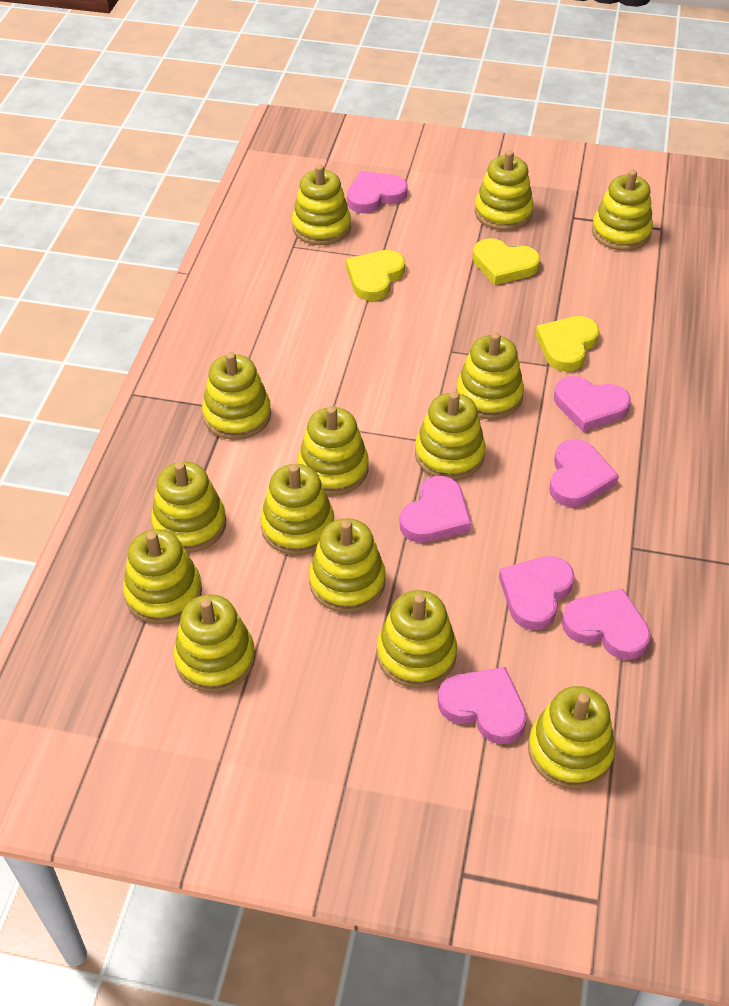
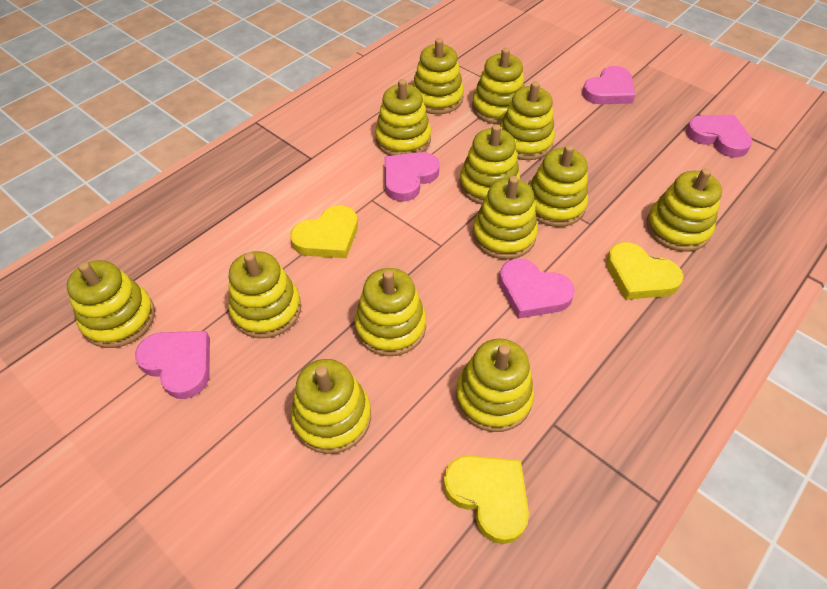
pink heart: 7 -> 5
yellow stacking toy: 14 -> 13

